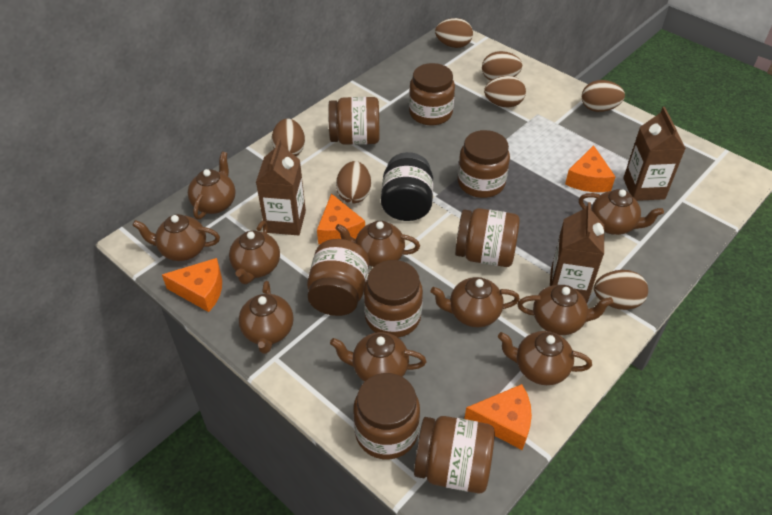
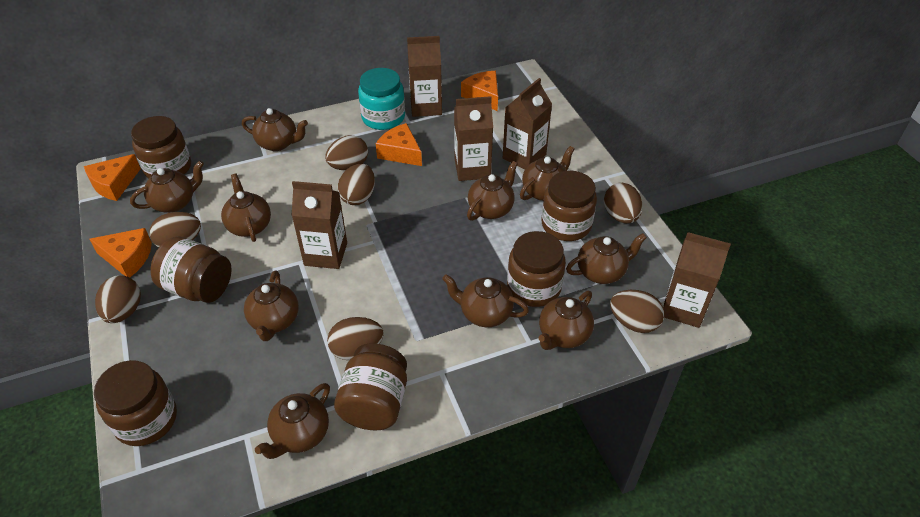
black jar: 1 -> 0
brown carton: 3 -> 5
brown jar: 8 -> 6
turquoise jar: 0 -> 1

